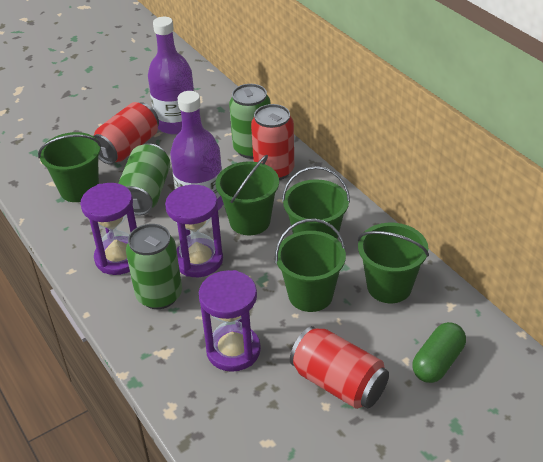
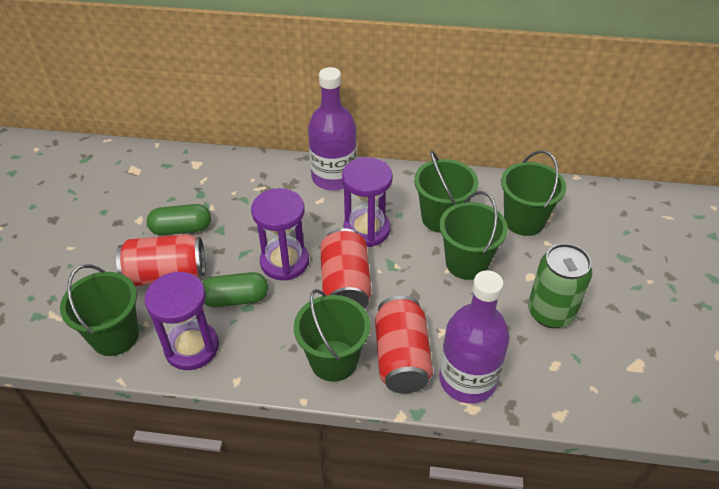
green can: 3 -> 1
green capsule: 1 -> 2

